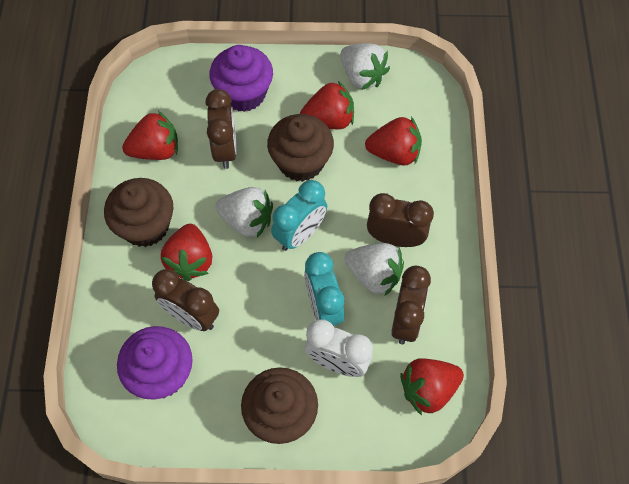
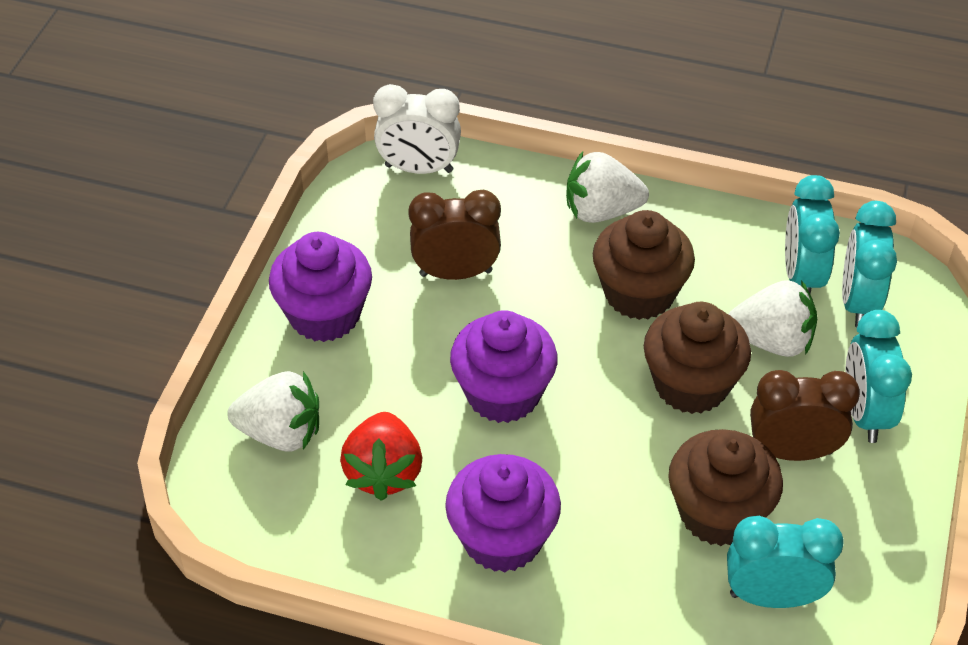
brown clock: 4 -> 2
purple cupcake: 2 -> 3
red strawberry: 5 -> 1
turquoise clock: 2 -> 4

